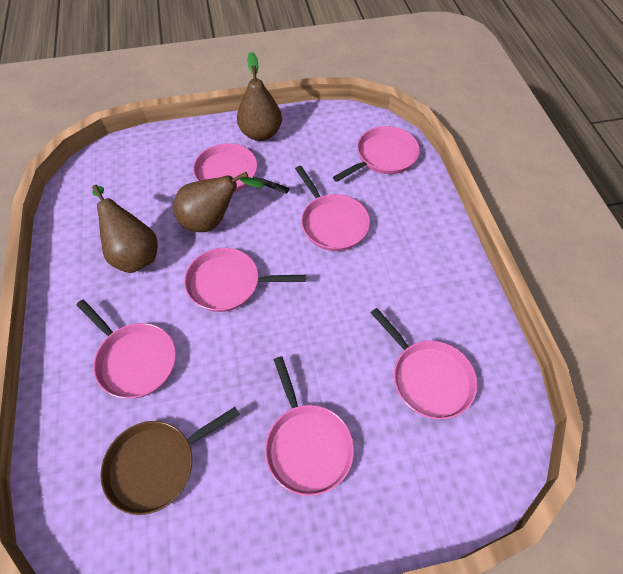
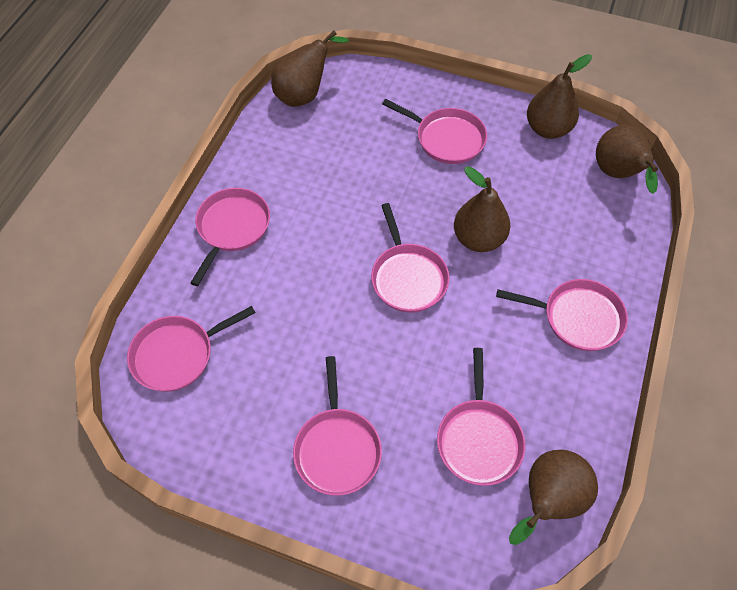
brown pan: 1 -> 0
brown pear: 3 -> 5

